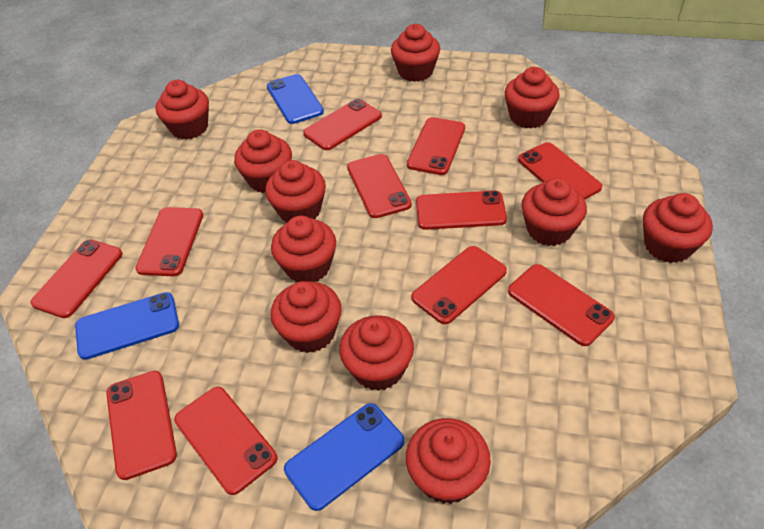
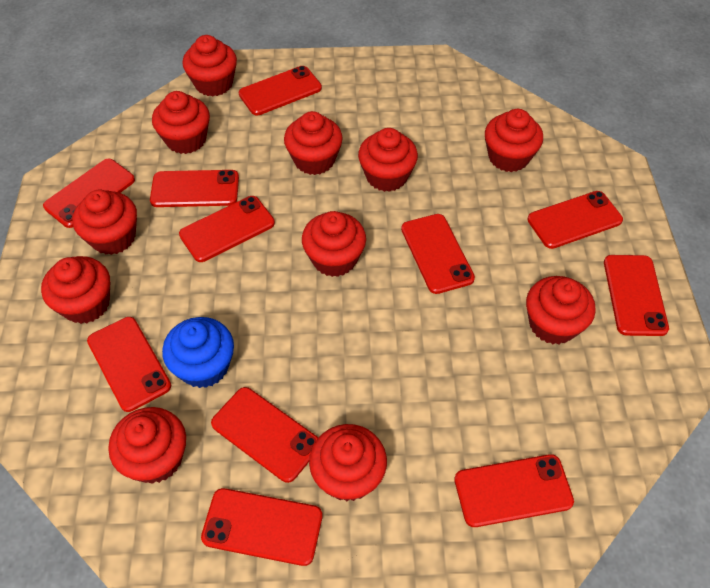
blue cupcake: 0 -> 1
blue phone: 3 -> 0

